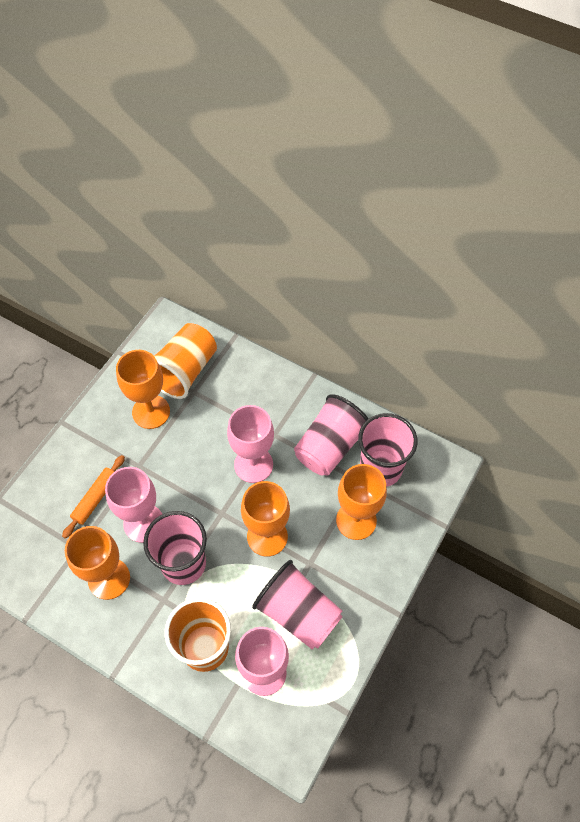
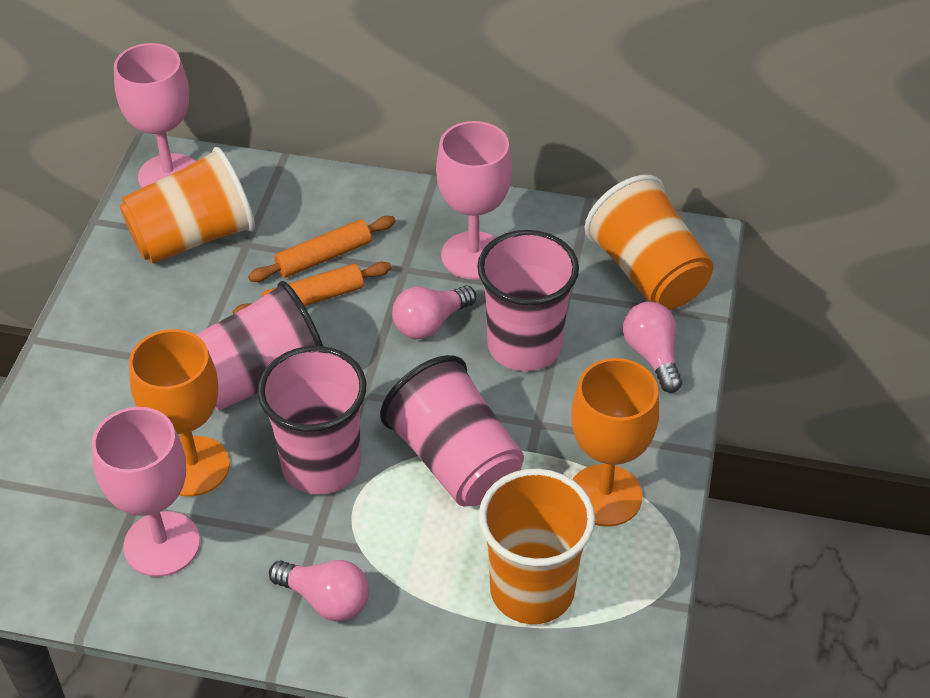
orange cup: 2 -> 3
orange goblet: 4 -> 2
orange rolling pin: 1 -> 2
pink light bulb: 0 -> 3

